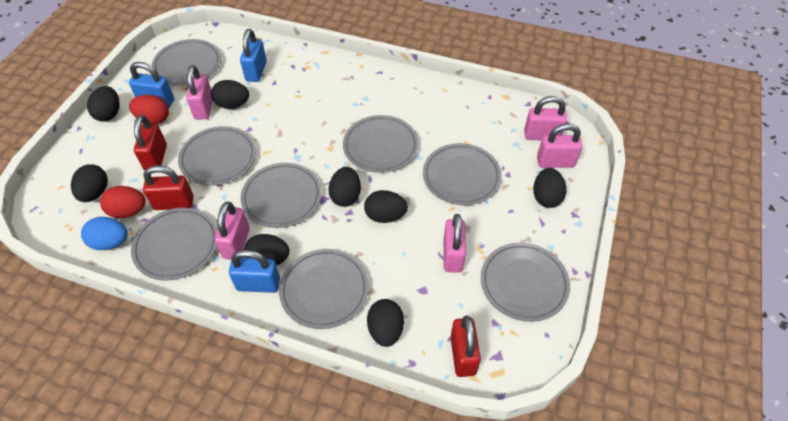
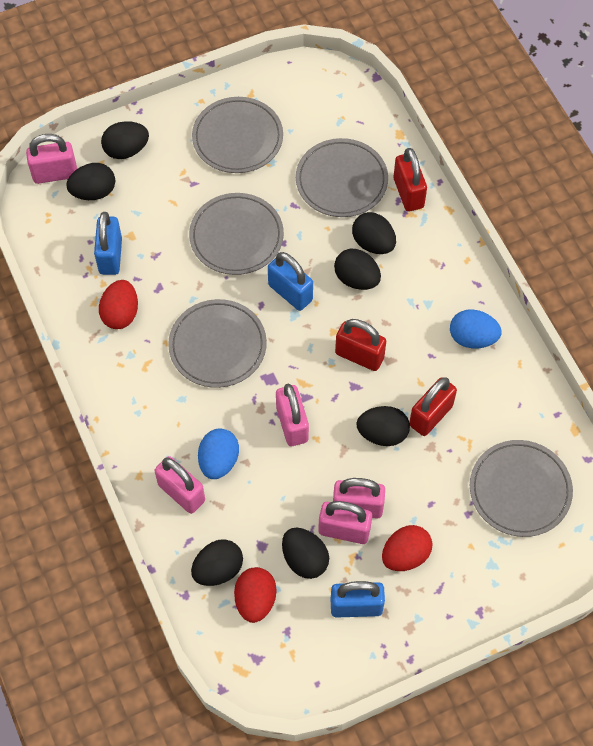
black egg: 8 -> 7
blue egg: 1 -> 2
grey plate: 8 -> 5
red egg: 2 -> 3

